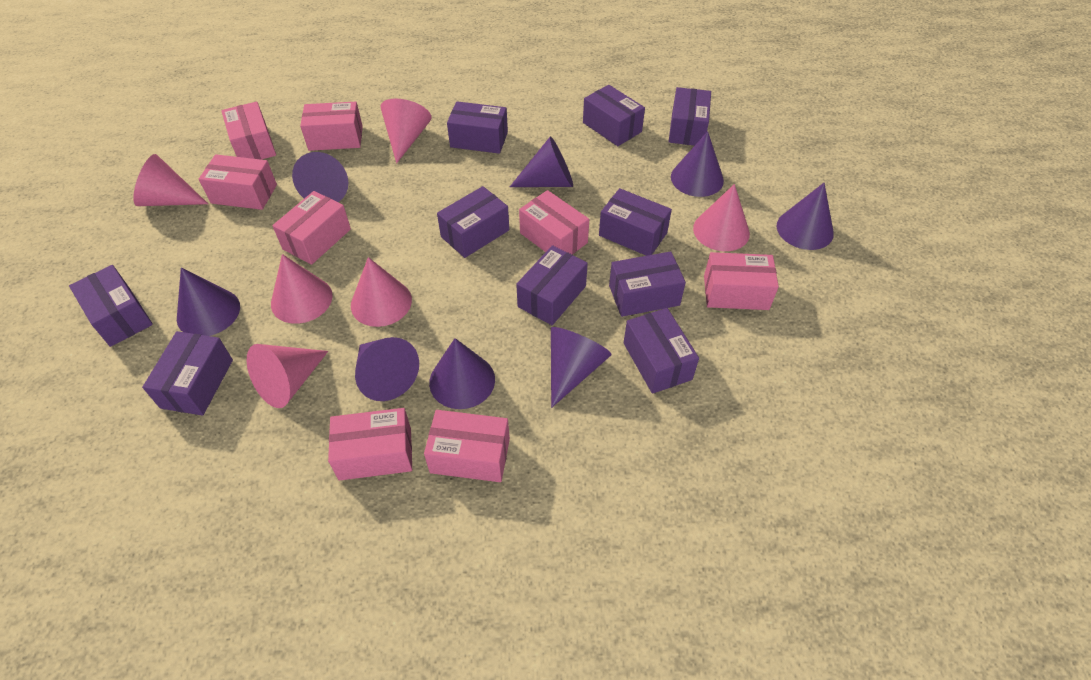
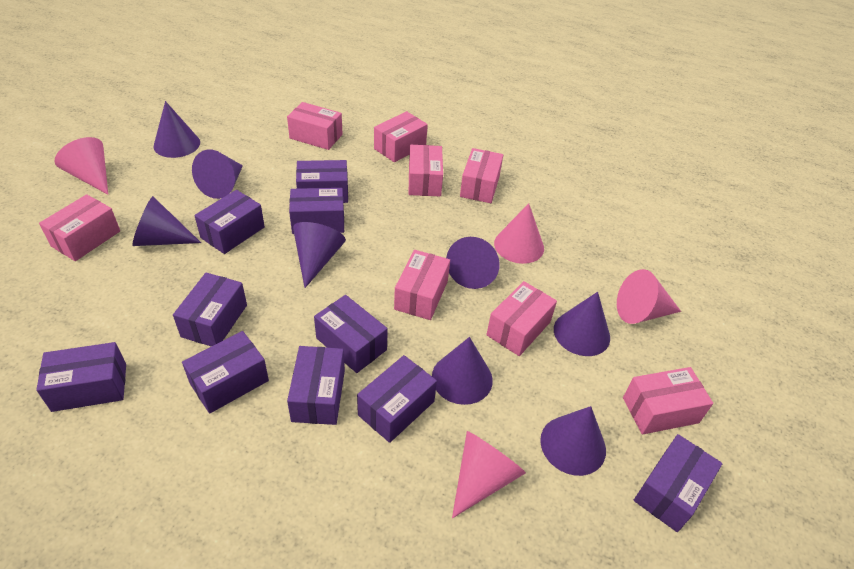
pink cone: 6 -> 4

